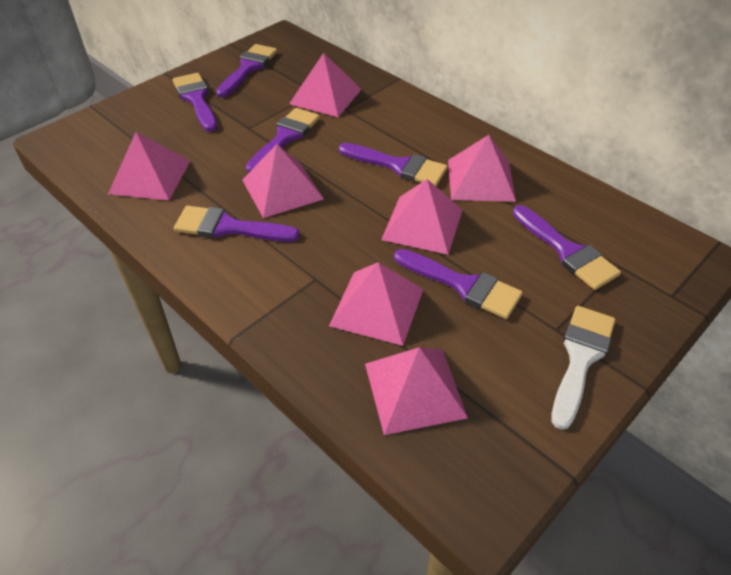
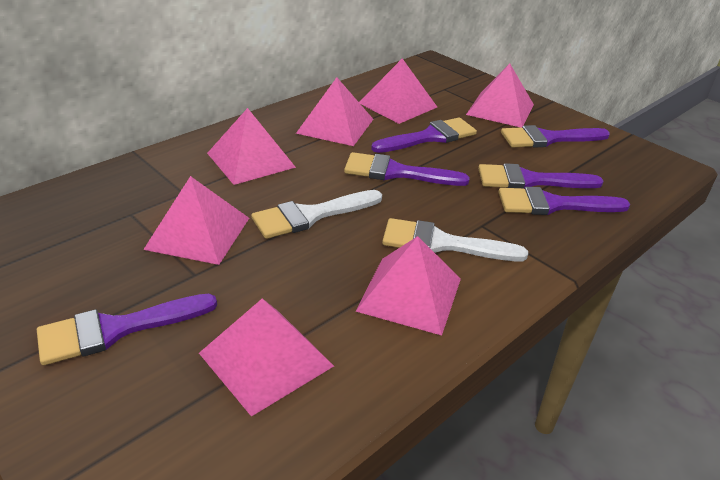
purple brush: 7 -> 6
white brush: 1 -> 2

